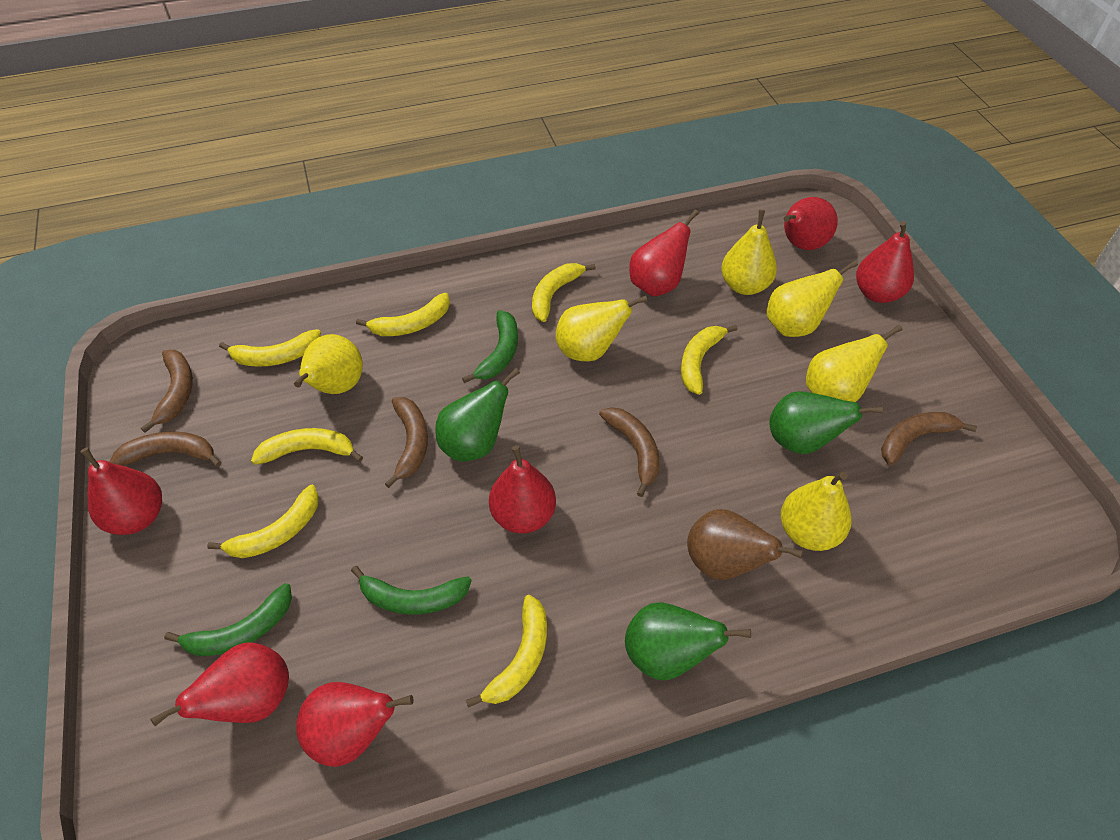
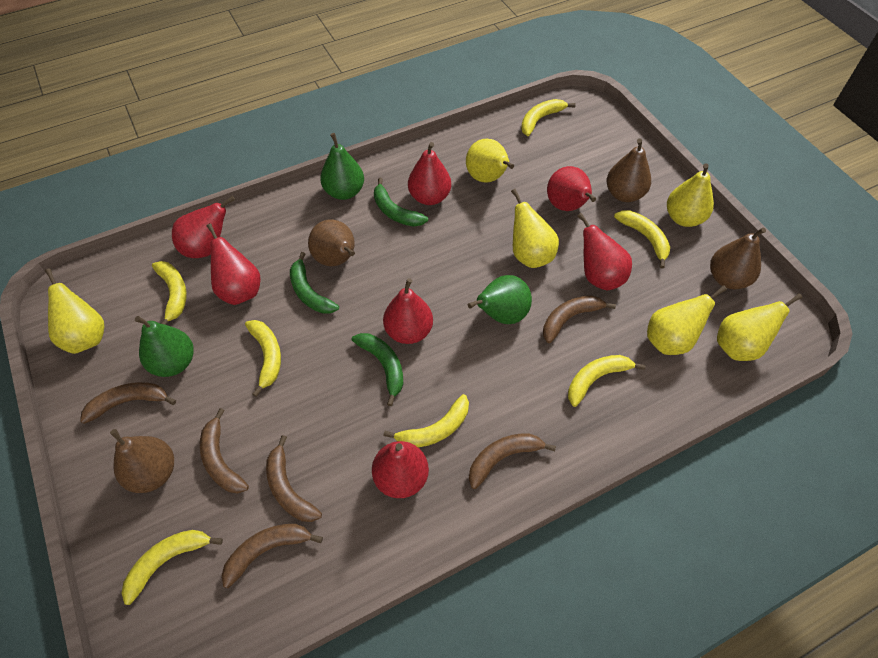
brown banana: 5 -> 6
brown pear: 1 -> 4

